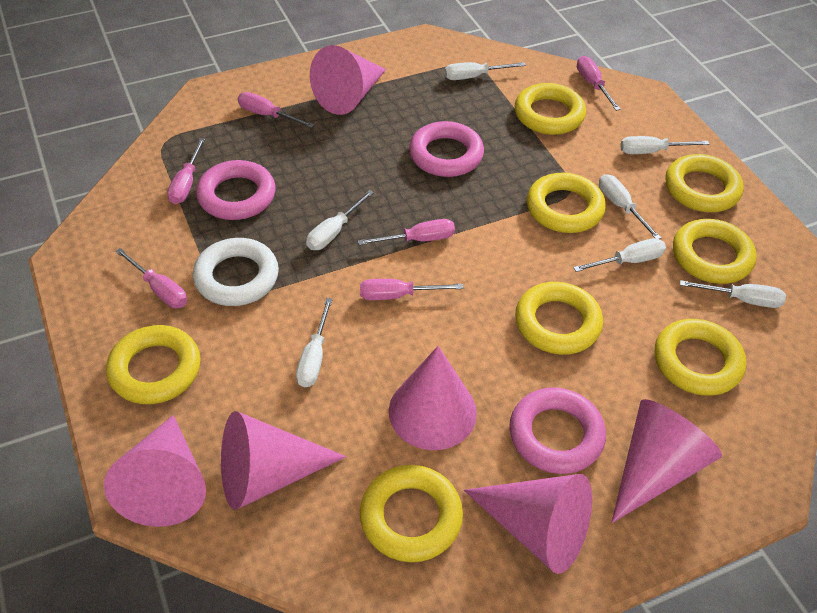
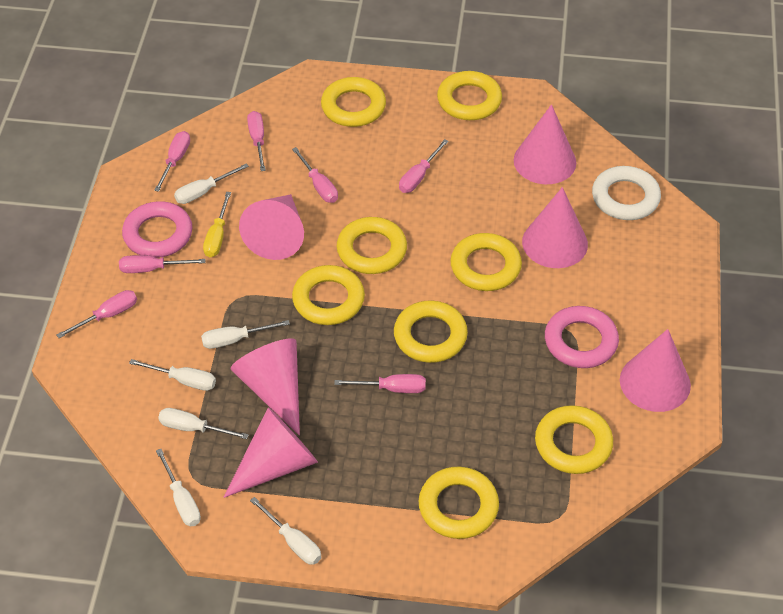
pink ring: 3 -> 2
pink screwdriver: 6 -> 7
white screwdriver: 7 -> 6
yellow screwdriver: 0 -> 1

